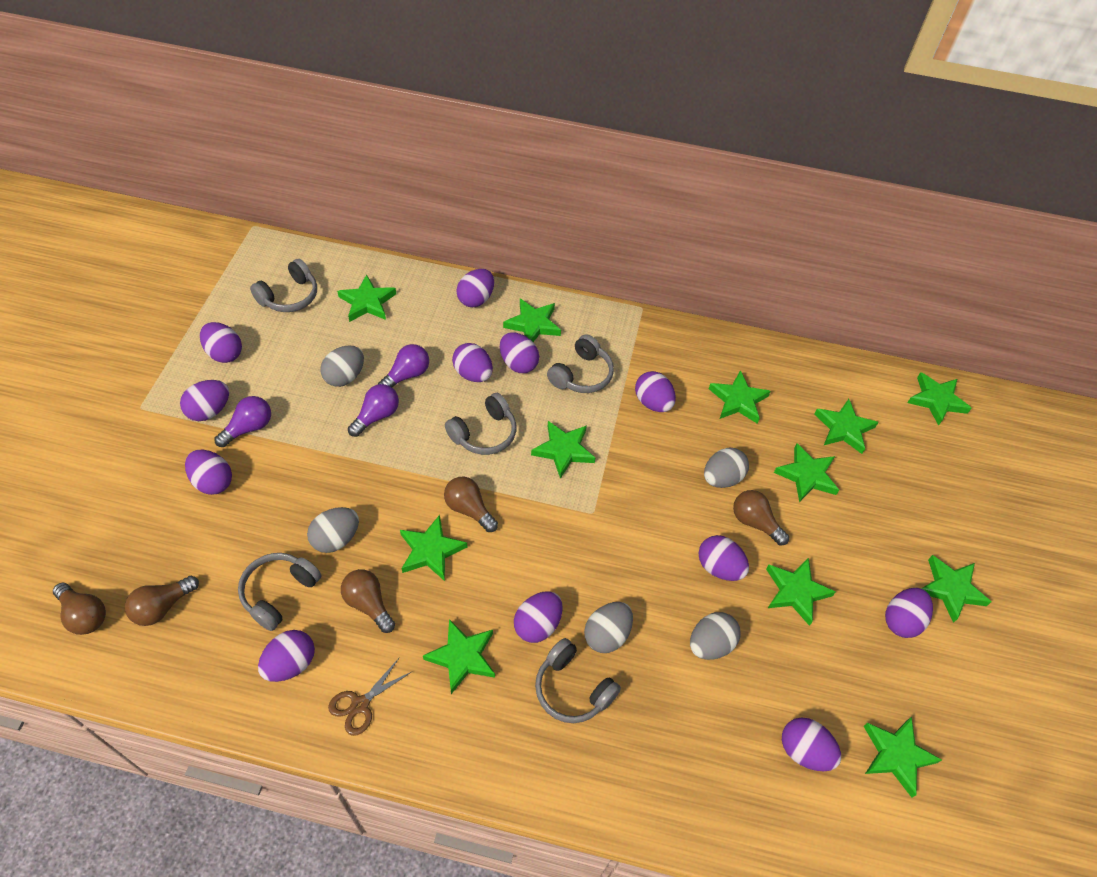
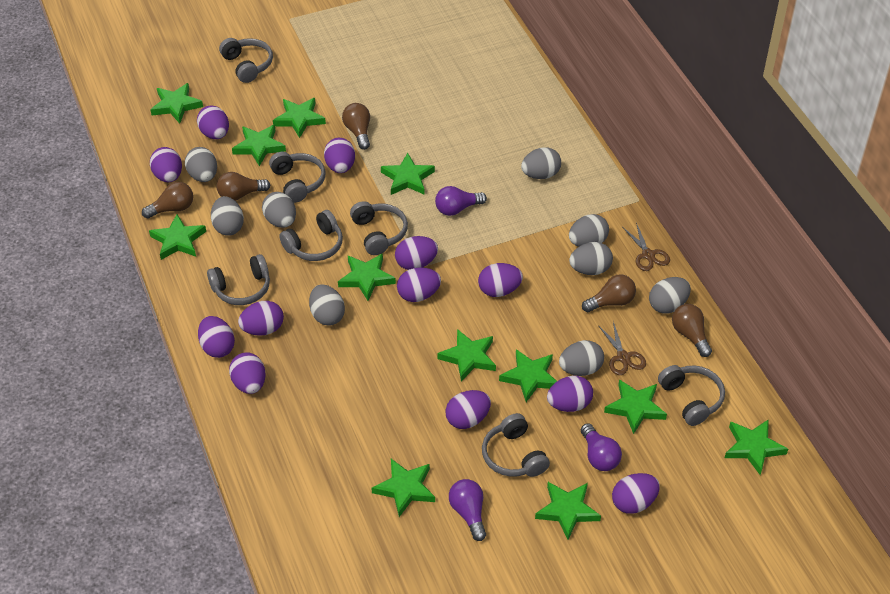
brown scissors: 1 -> 2
grey egg: 5 -> 9
grey headphones: 5 -> 7

